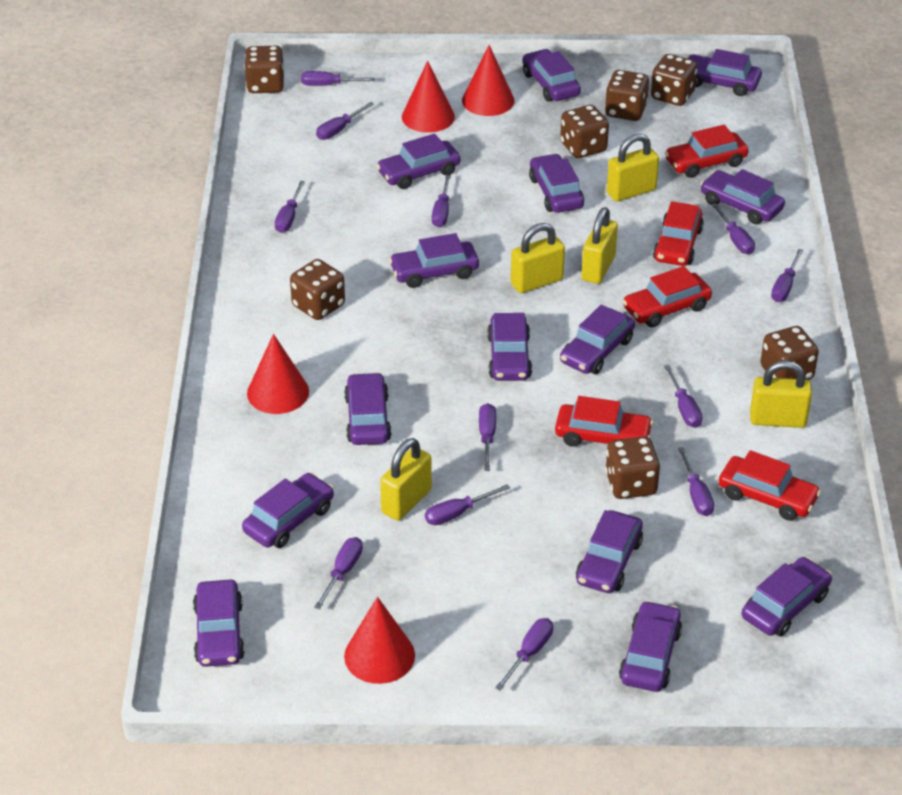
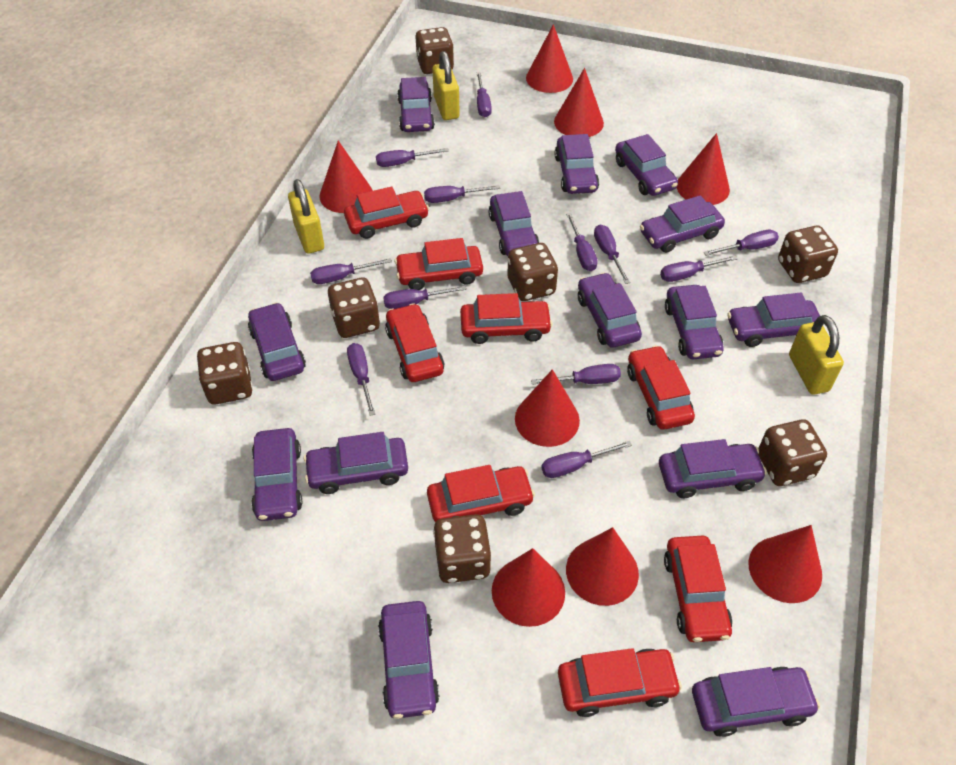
red car: 5 -> 8
red cone: 4 -> 8
yellow padlock: 5 -> 3

